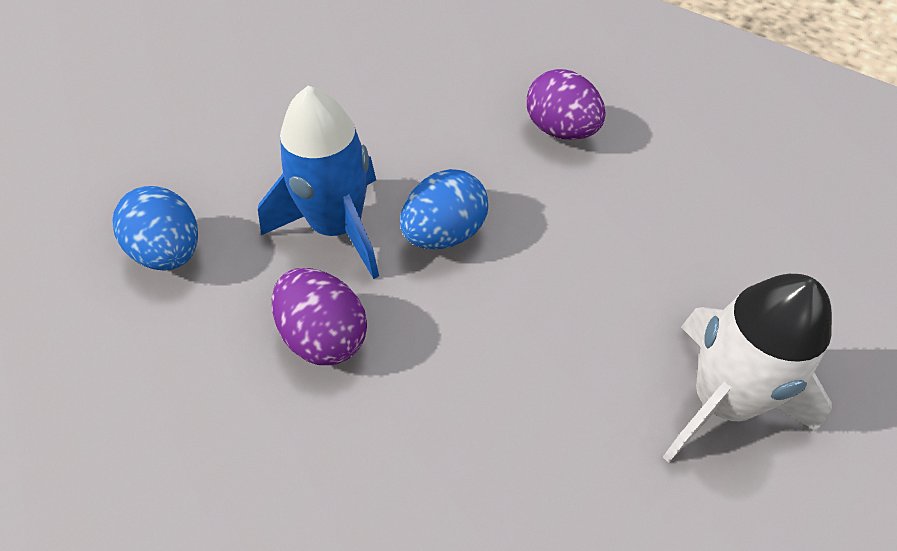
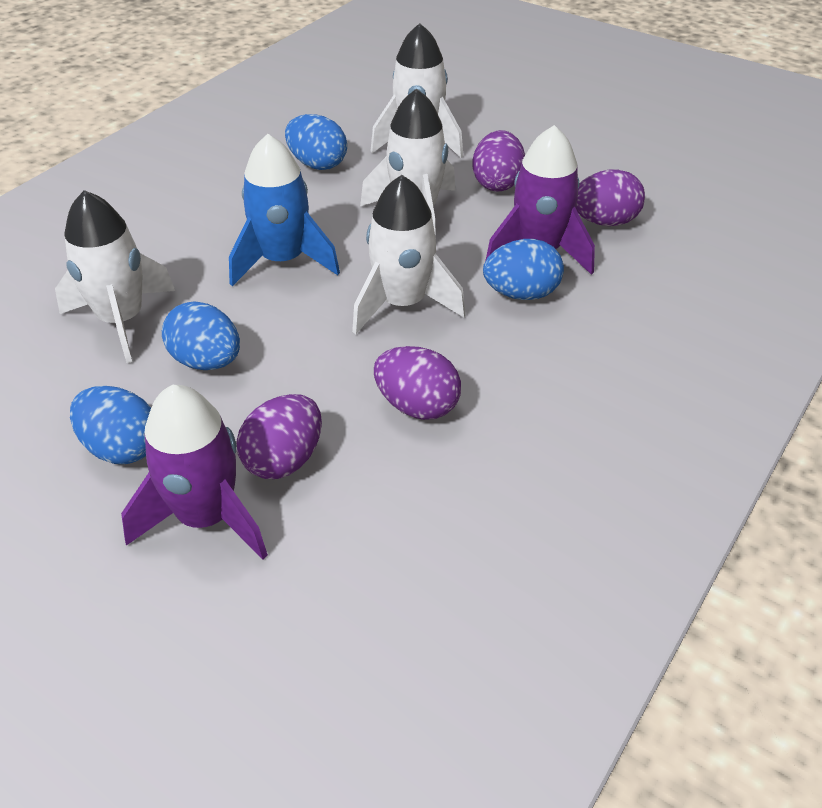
blue egg: 2 -> 4
purple egg: 2 -> 4
purple rocket: 0 -> 2
white rocket: 1 -> 4

